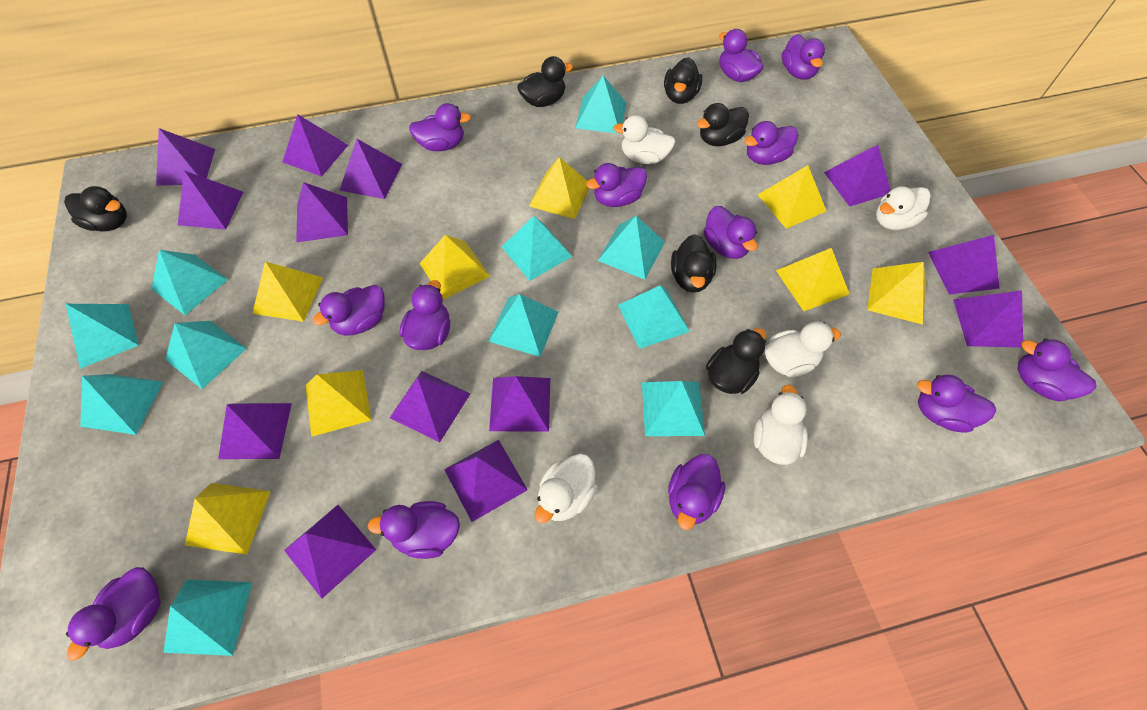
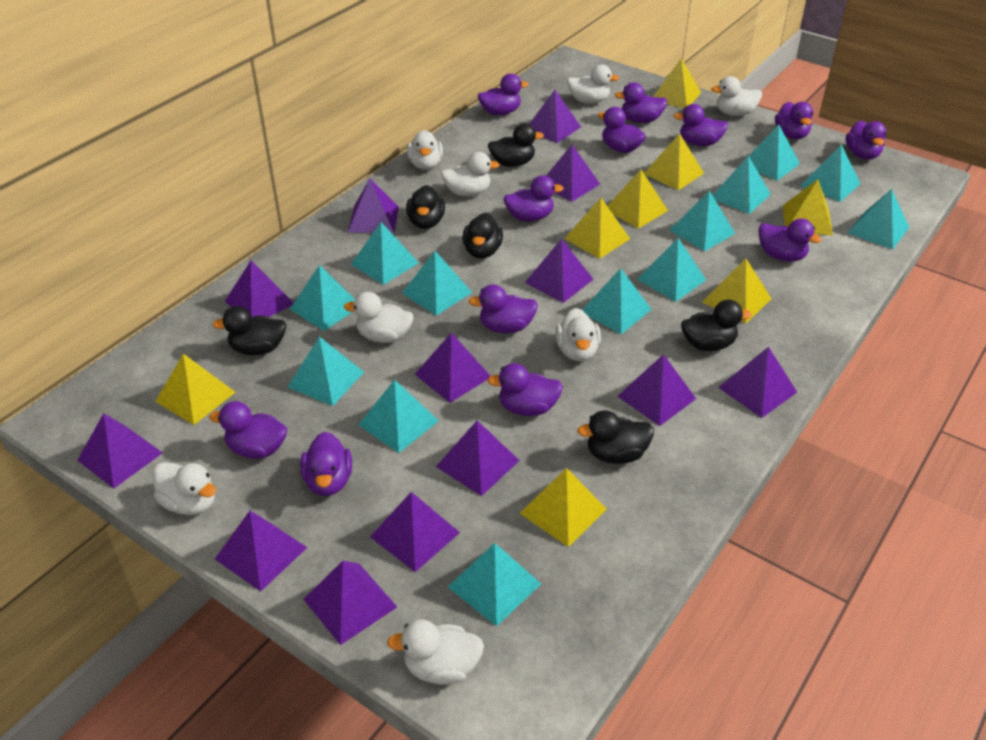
purple duck: 13 -> 12
turquoise pyramid: 11 -> 13
white duck: 5 -> 8

